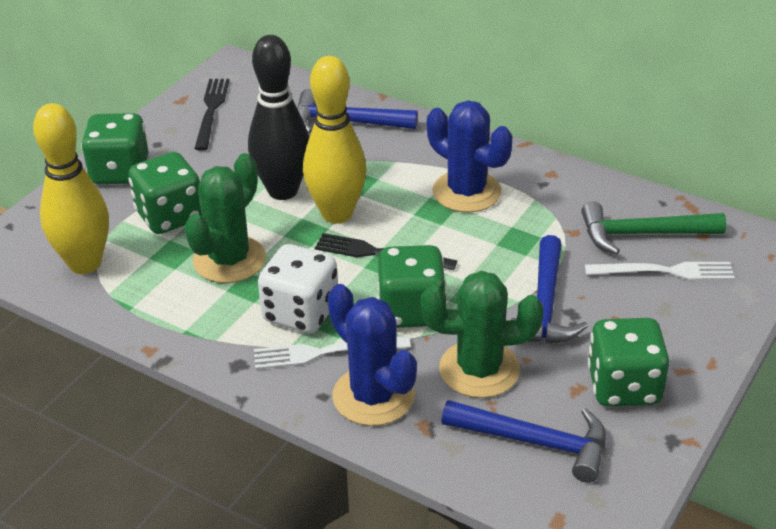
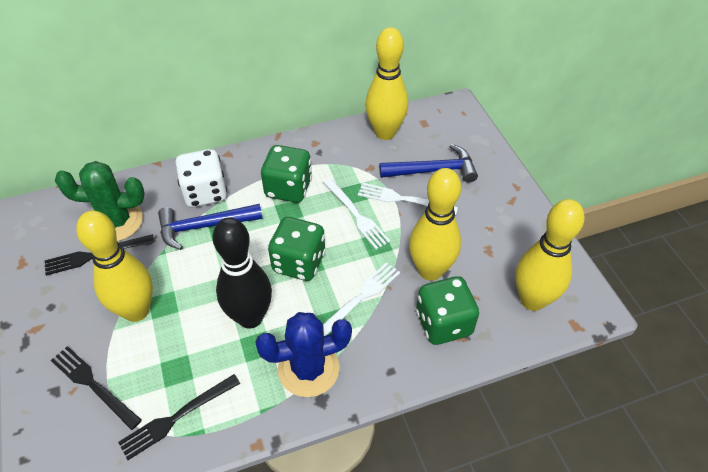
black fork: 2 -> 3
blue cactus: 2 -> 1
blue hammer: 3 -> 2
green cactus: 2 -> 1
green dice: 4 -> 3
green hammer: 1 -> 0
white fork: 2 -> 3
yellow bowling pin: 2 -> 4

